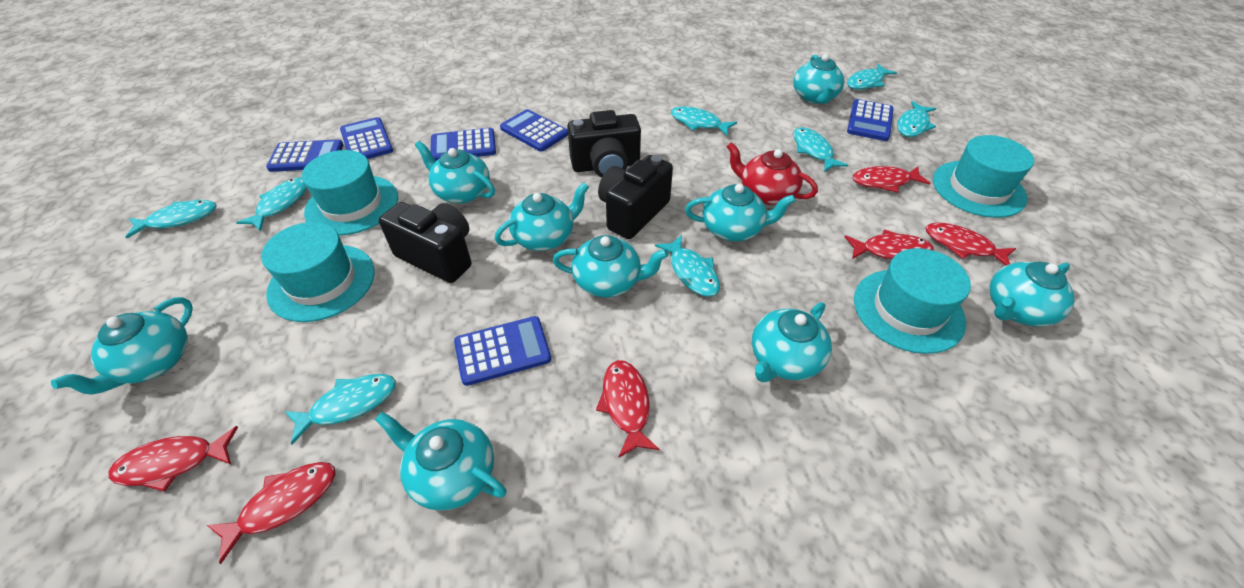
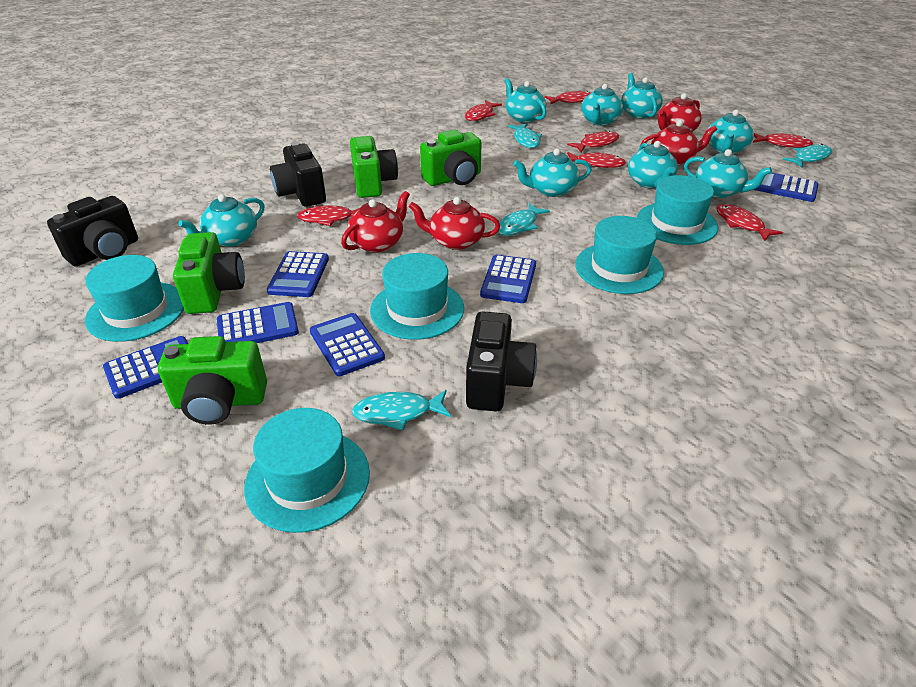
green camera: 0 -> 4
red fish: 6 -> 7
red teapot: 1 -> 4
turquoise fish: 8 -> 4
turquoise hat: 4 -> 5
turquoise teapot: 9 -> 8

